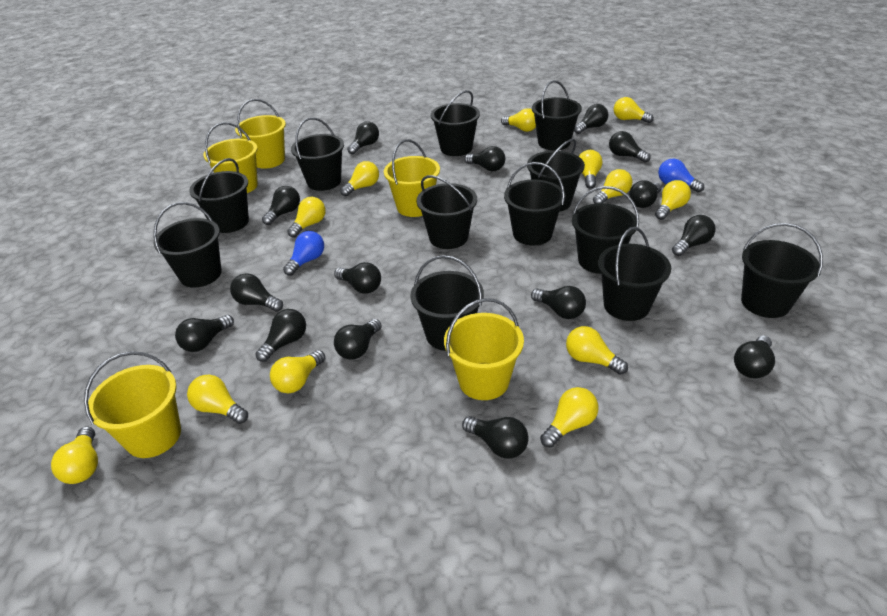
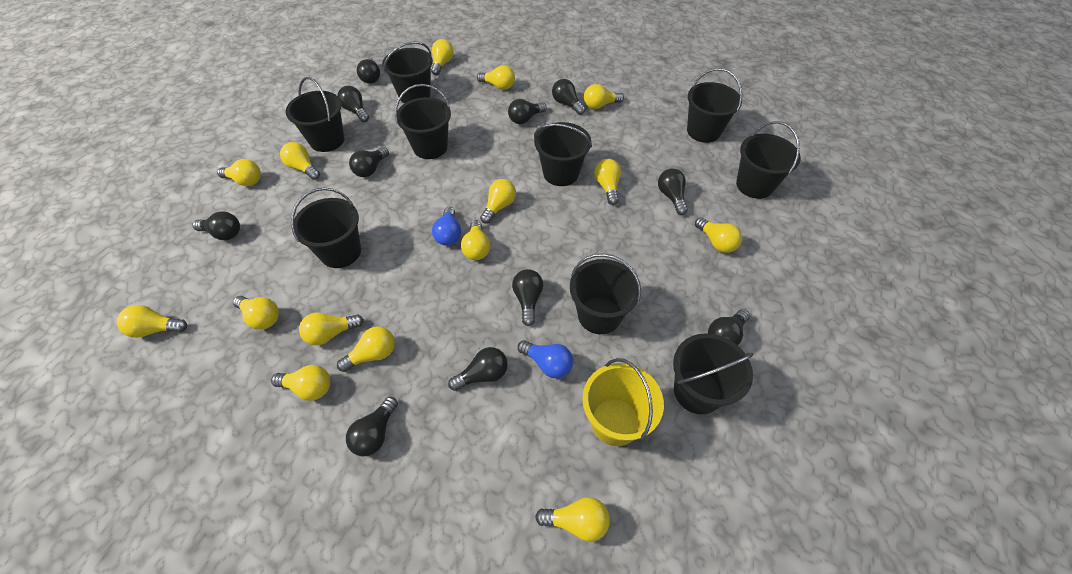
black bucket: 12 -> 9
black light bulb: 15 -> 11
yellow bucket: 5 -> 1
yellow light bulb: 12 -> 15

